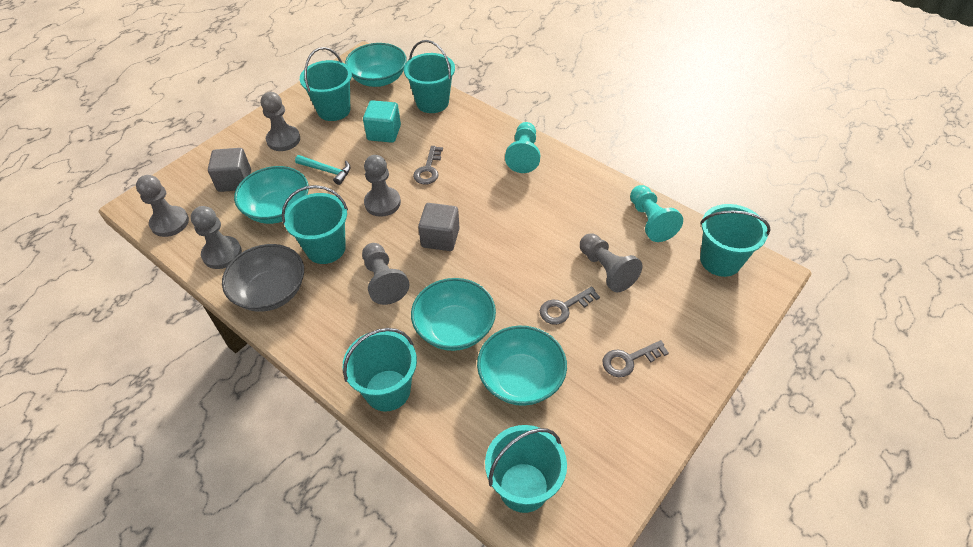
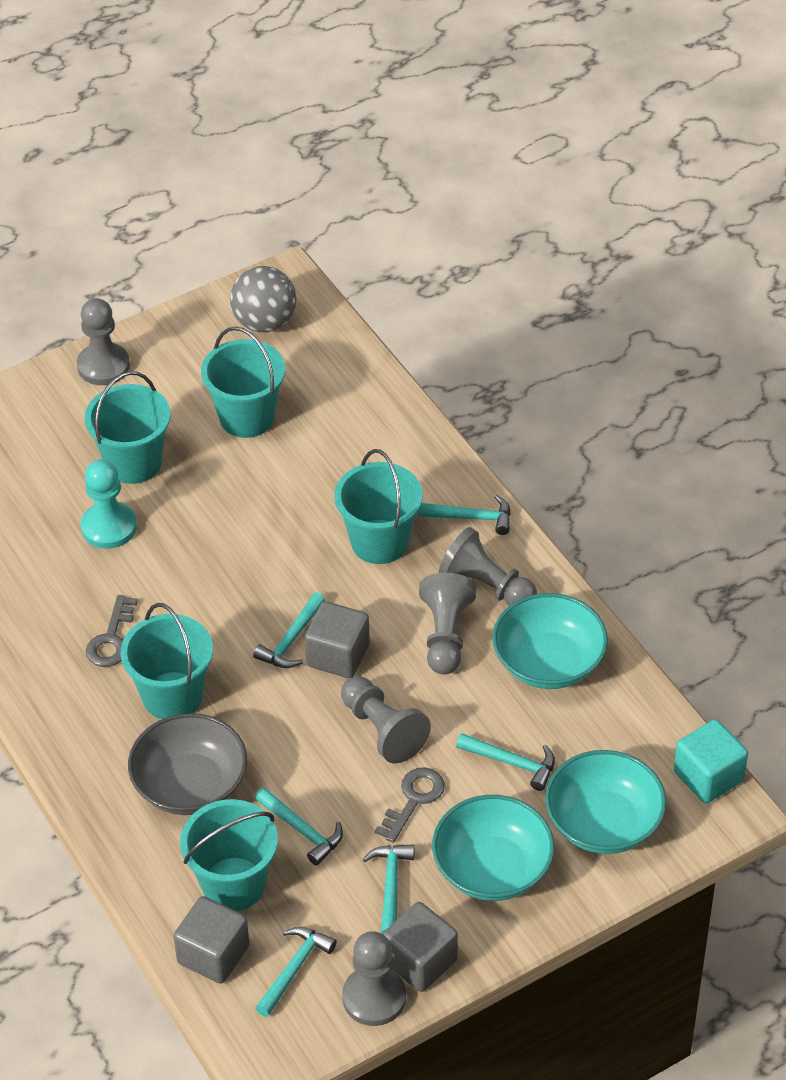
grey ball: 0 -> 1
grey cube: 2 -> 3
grey key: 3 -> 2
grey pawn: 6 -> 5
turquoise bowl: 4 -> 3
turquoise bucket: 6 -> 5
turquoise hammer: 1 -> 6
turquoise pawn: 2 -> 1

